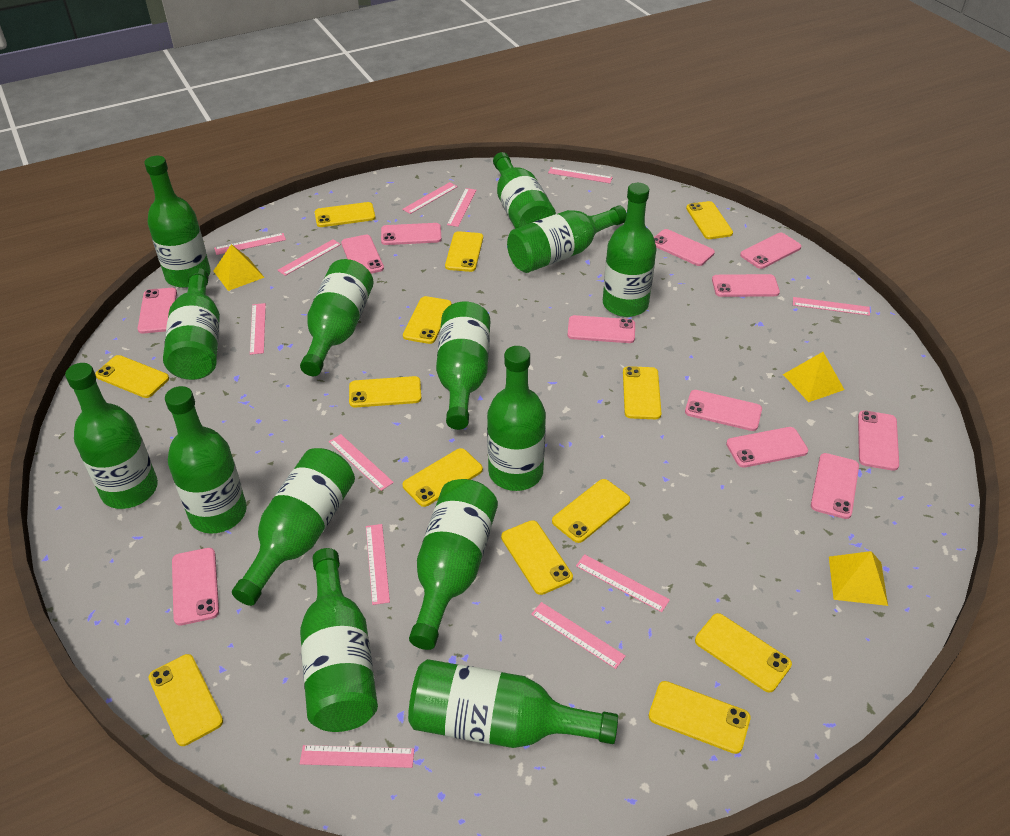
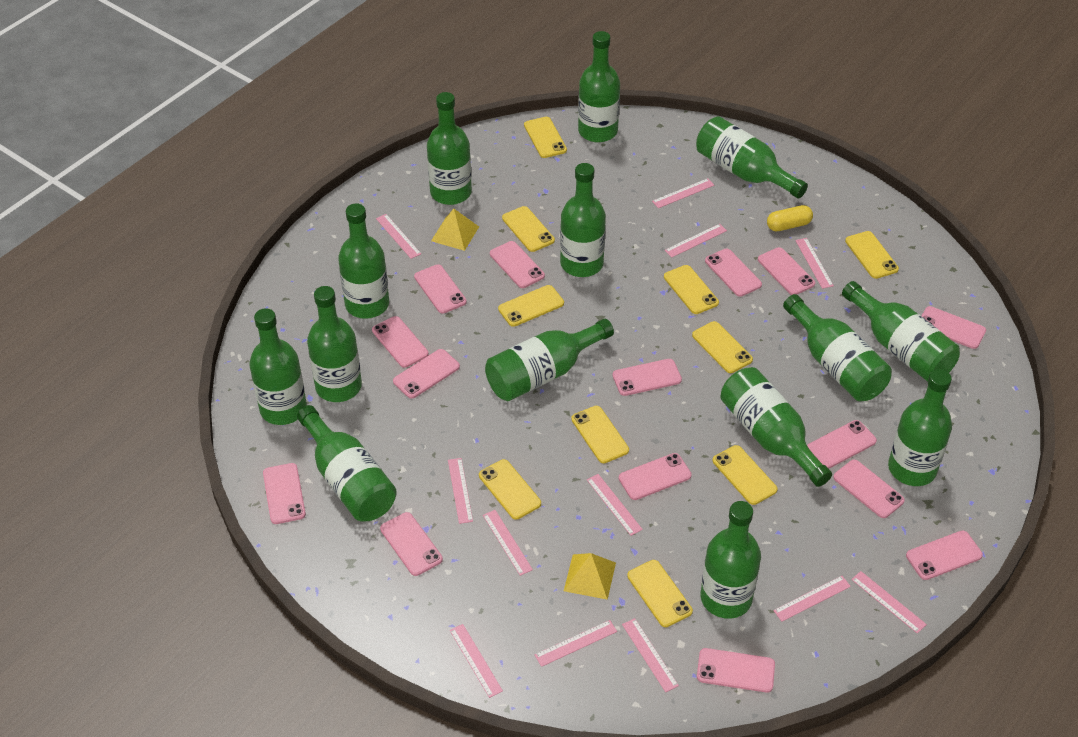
pink phone: 12 -> 15
yellow capsule: 0 -> 1
yellow phone: 13 -> 10
yellow pyramid: 3 -> 2

